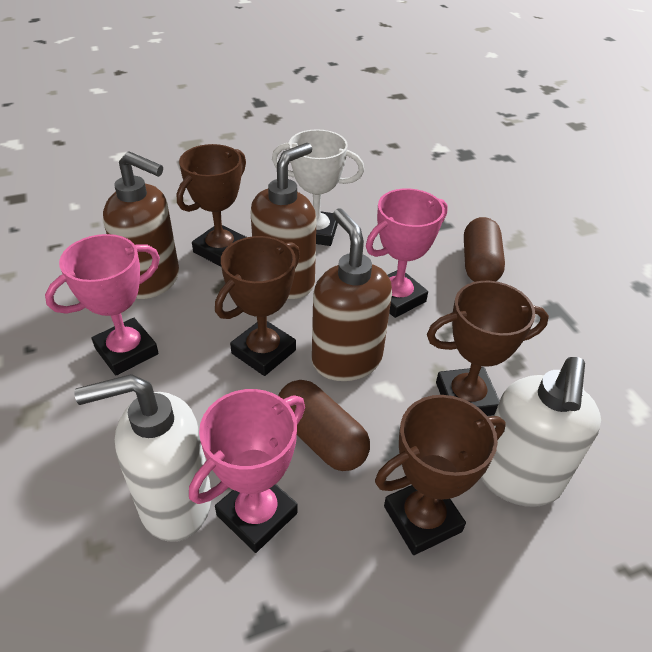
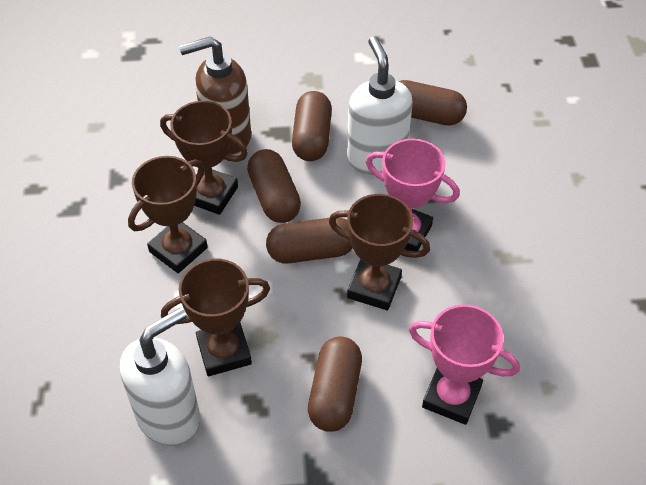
brown capsule: 2 -> 5
brown soap dispenser: 3 -> 1
pink trophy: 3 -> 2
white trophy: 1 -> 0

